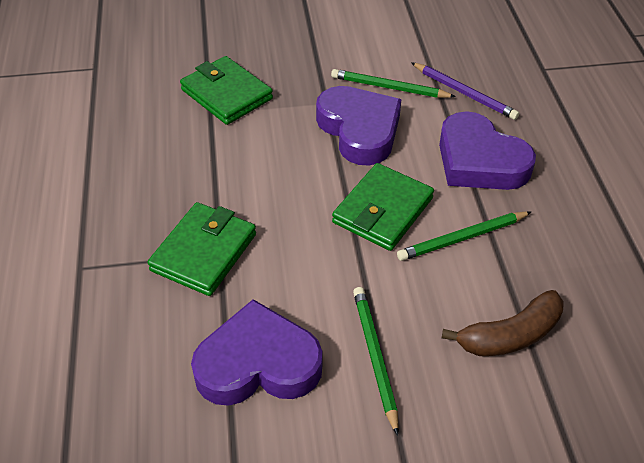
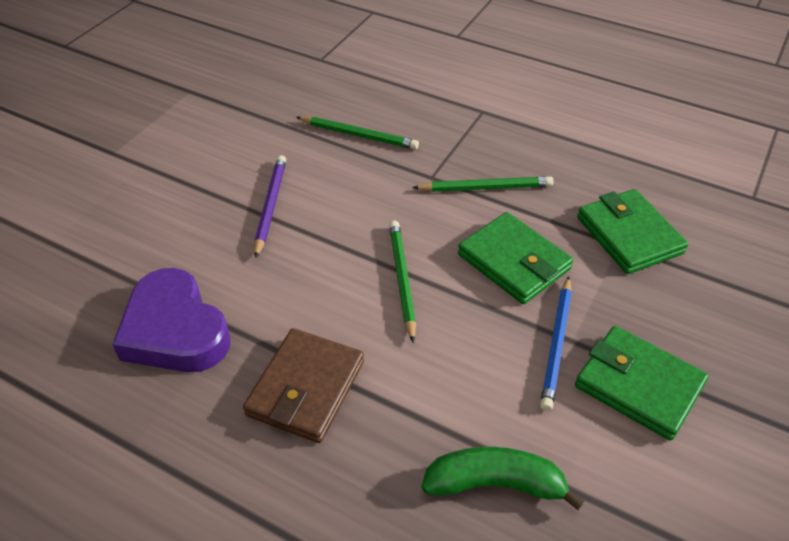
blue pencil: 0 -> 1
brown banana: 1 -> 0
brown wallet: 0 -> 1
green banana: 0 -> 1
purple heart: 3 -> 1

